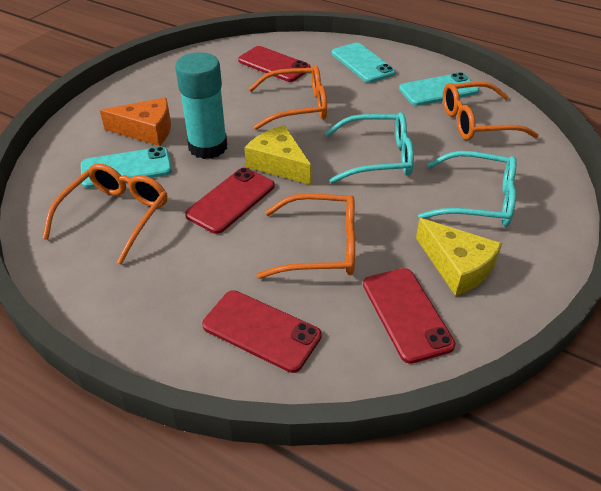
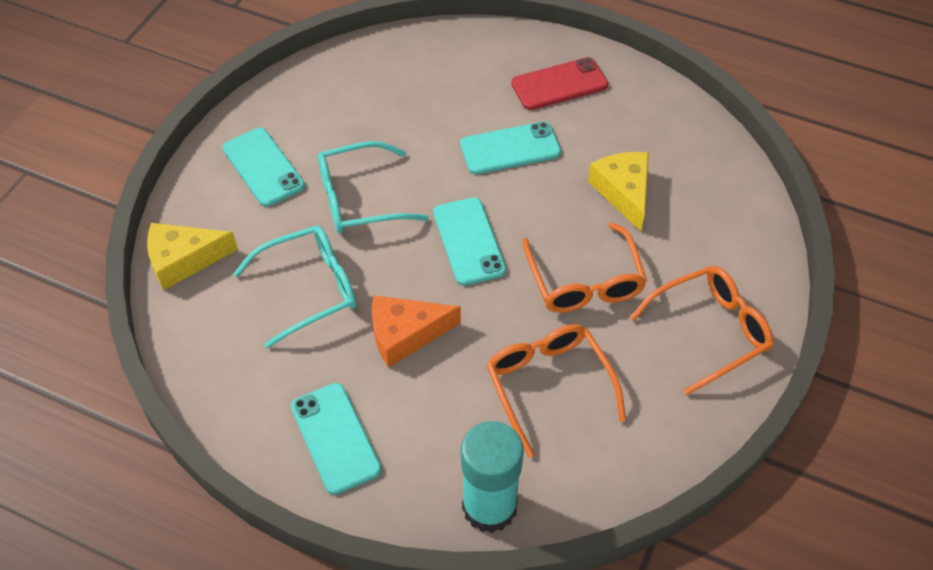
orange glasses: 4 -> 3
red phone: 4 -> 1
turquoise phone: 3 -> 4

